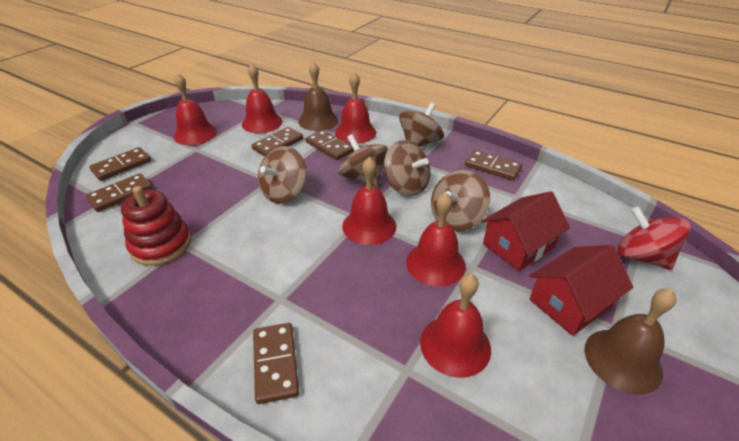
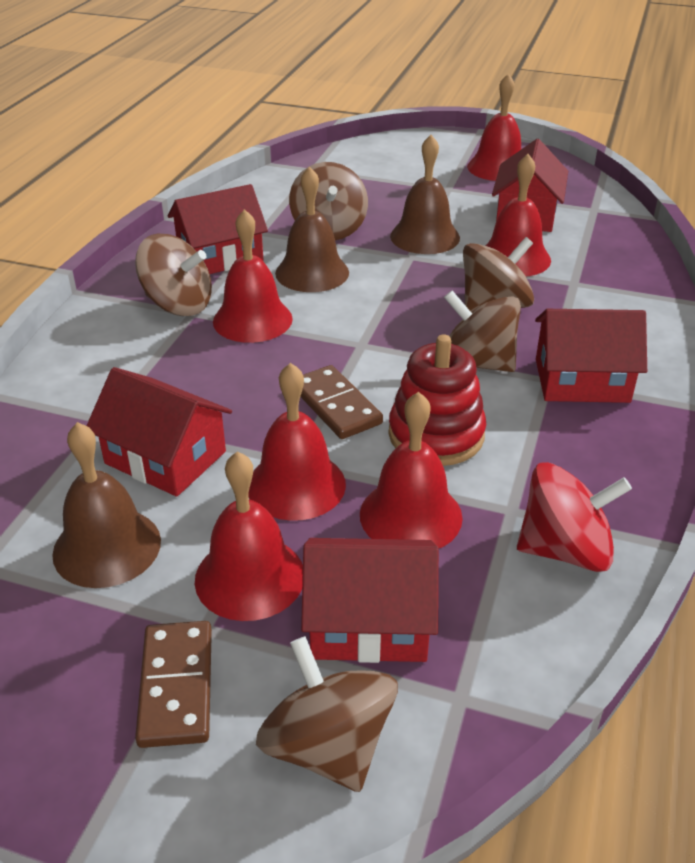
brown bell: 2 -> 3
brown domino: 6 -> 2
red house: 2 -> 5

